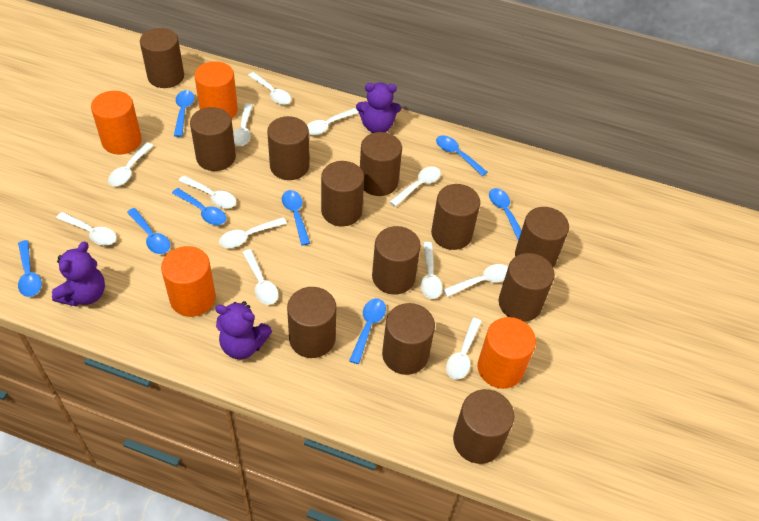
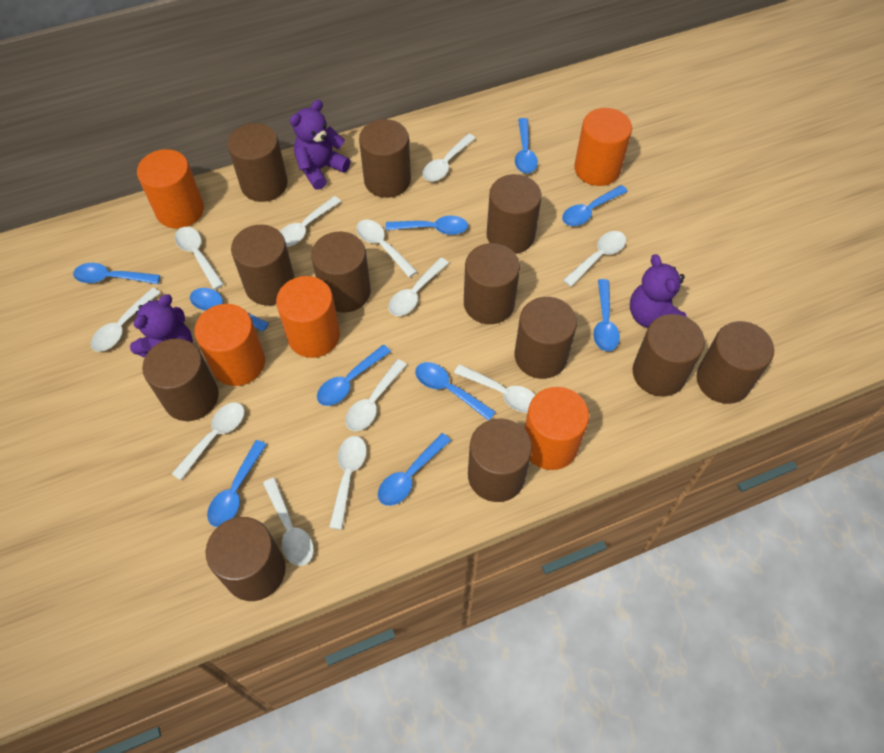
blue spoon: 8 -> 10
orange cylinder: 4 -> 5

